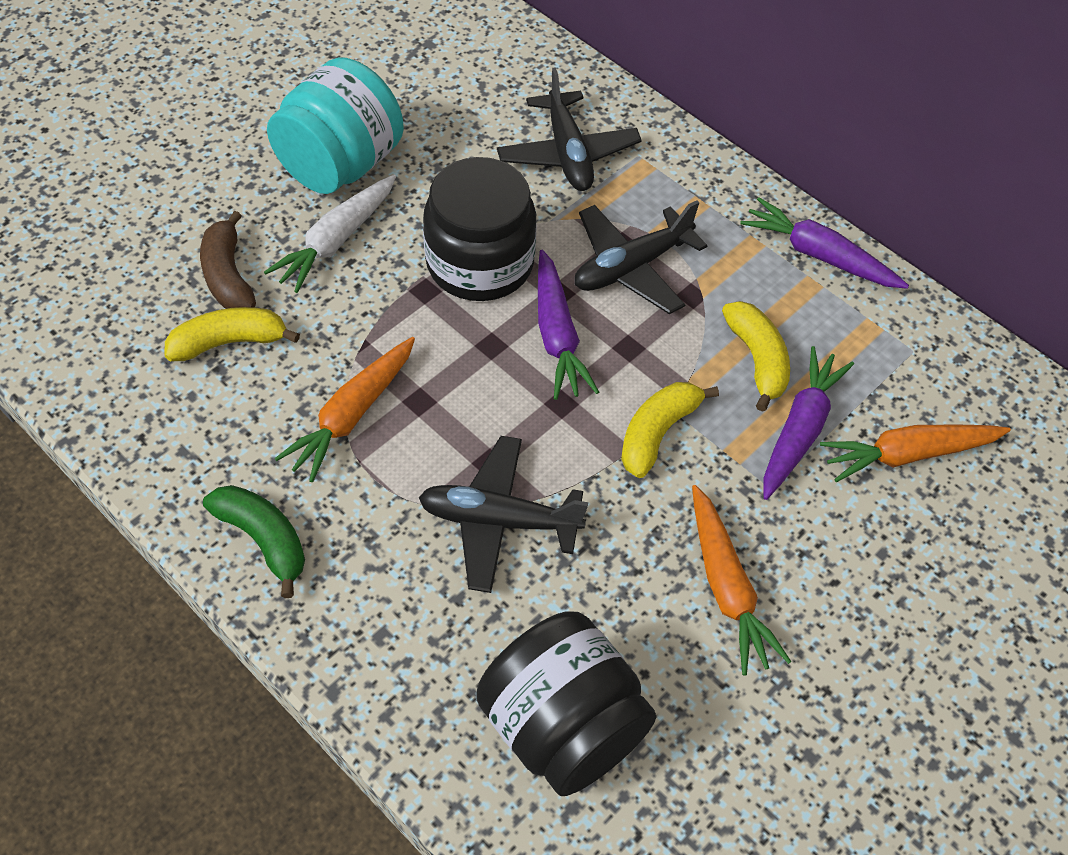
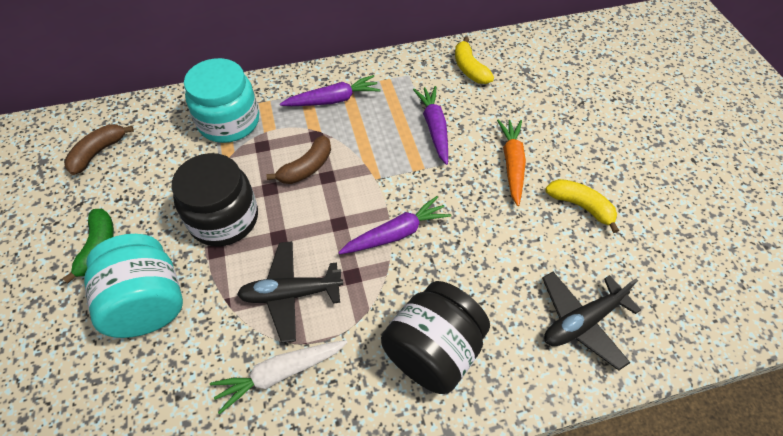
black plane: 3 -> 2
brown banana: 1 -> 2
orange carrot: 3 -> 1
turquoise jar: 1 -> 2
yellow banana: 3 -> 2

